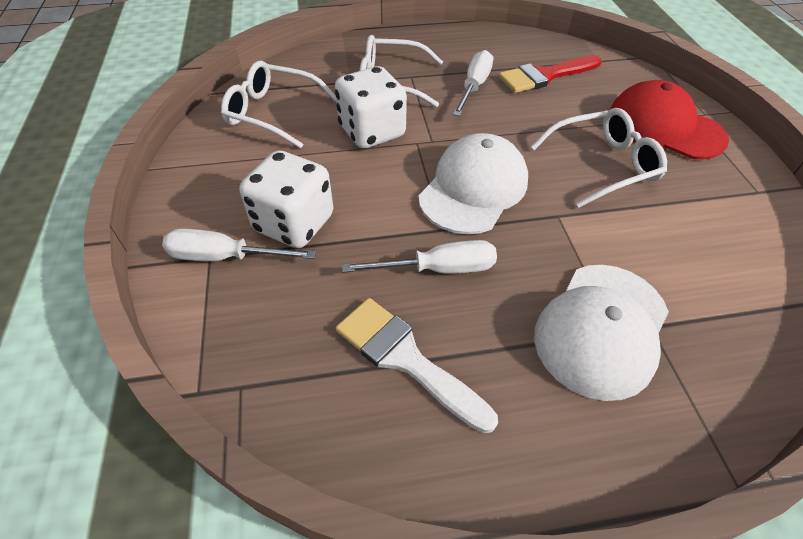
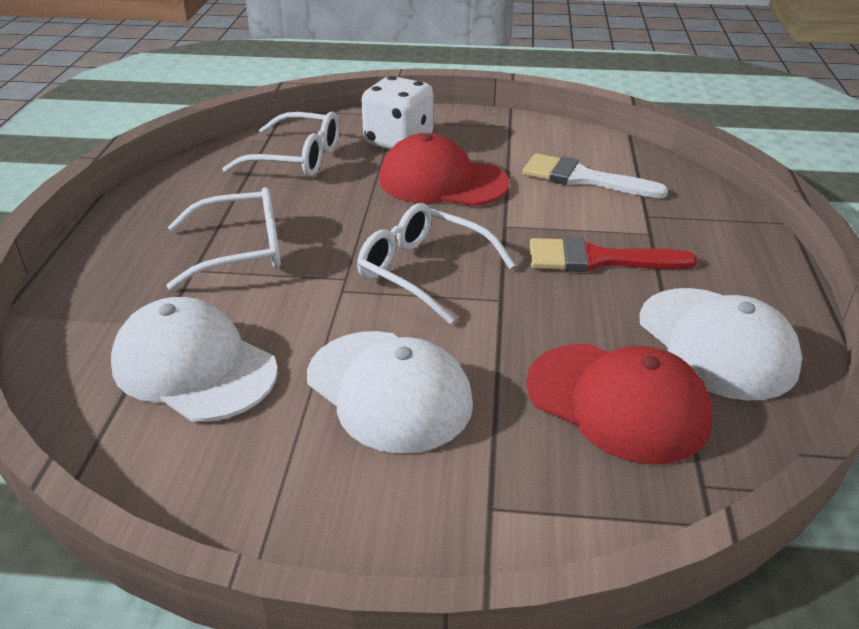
red cap: 1 -> 2
white cap: 2 -> 3
white dice: 2 -> 1
white screwdriver: 3 -> 0

